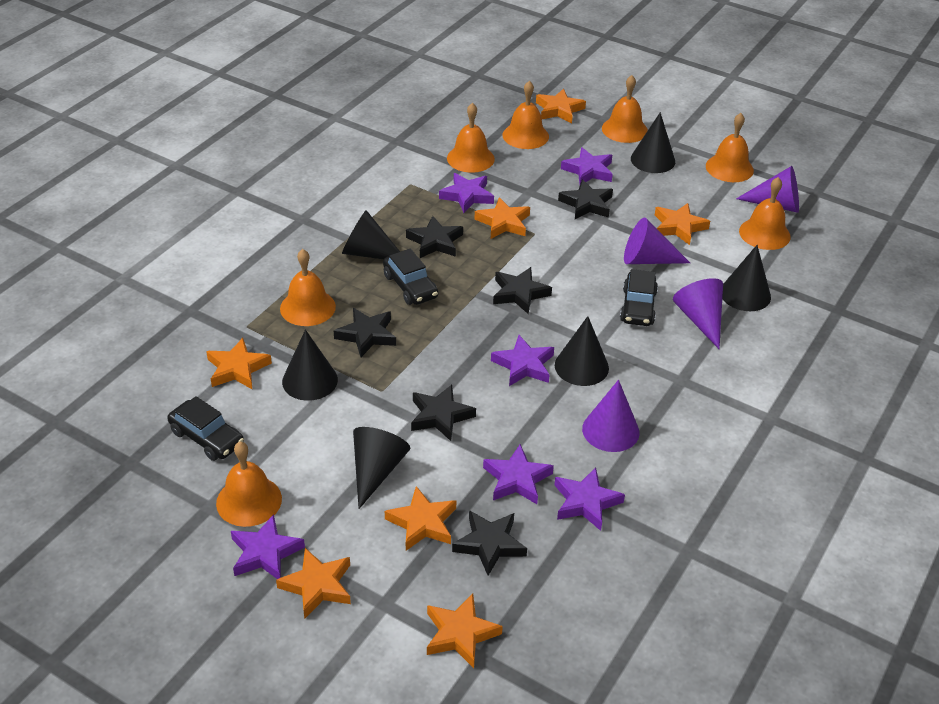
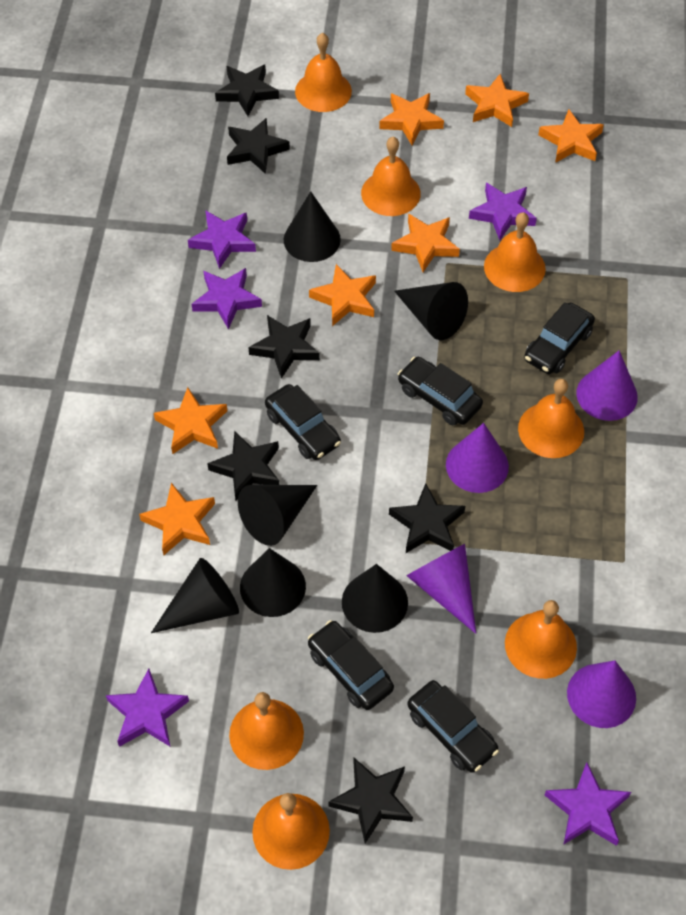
black car: 3 -> 5
purple star: 6 -> 5

